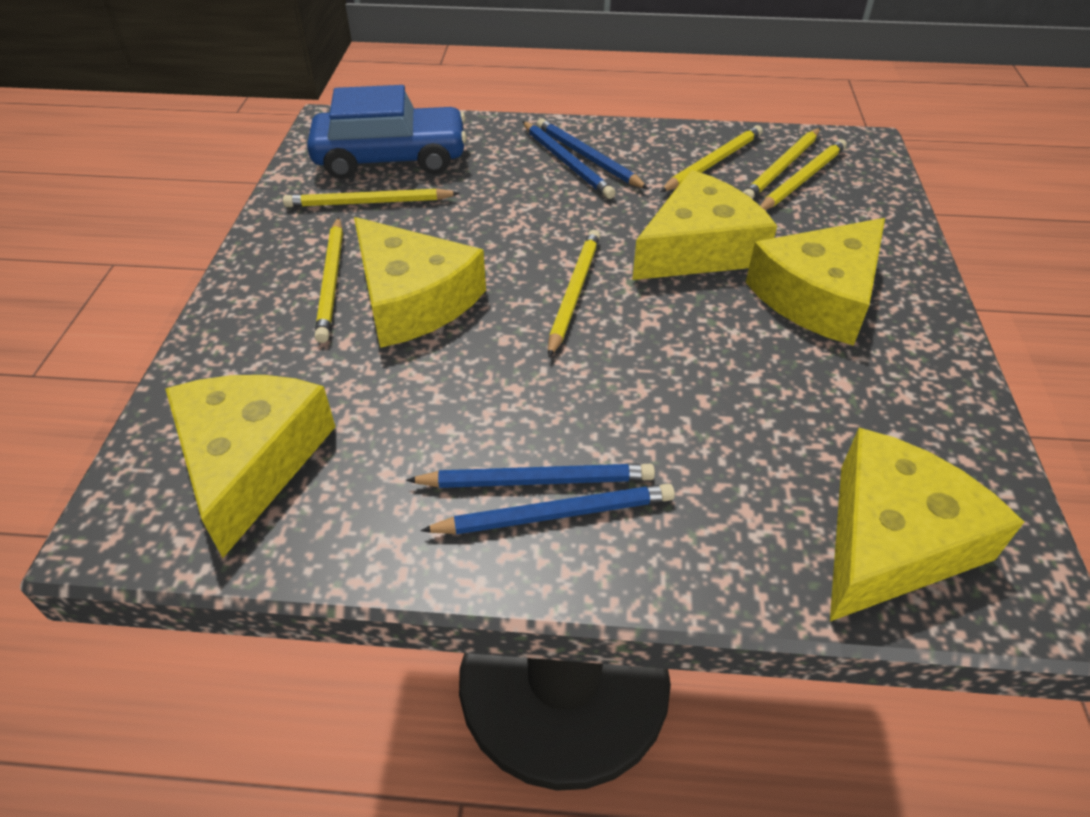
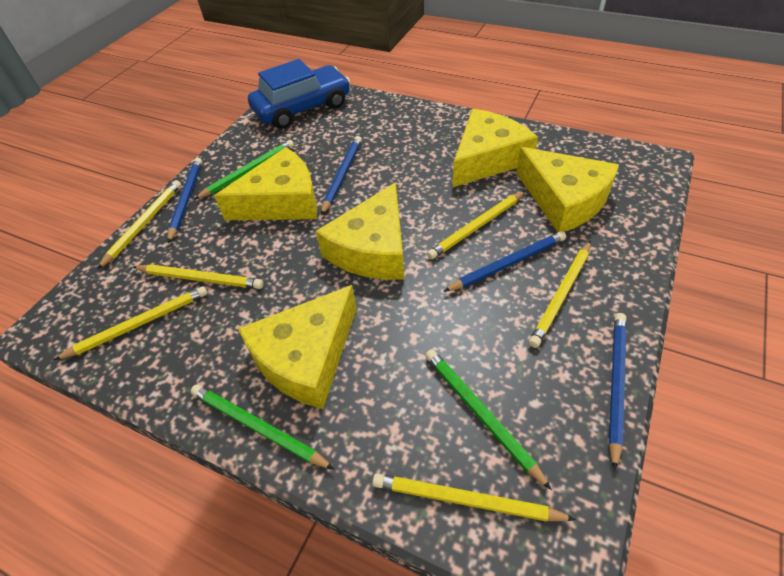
green pencil: 0 -> 3

